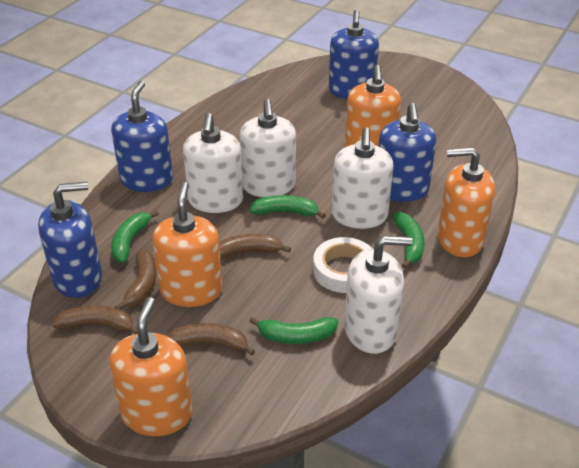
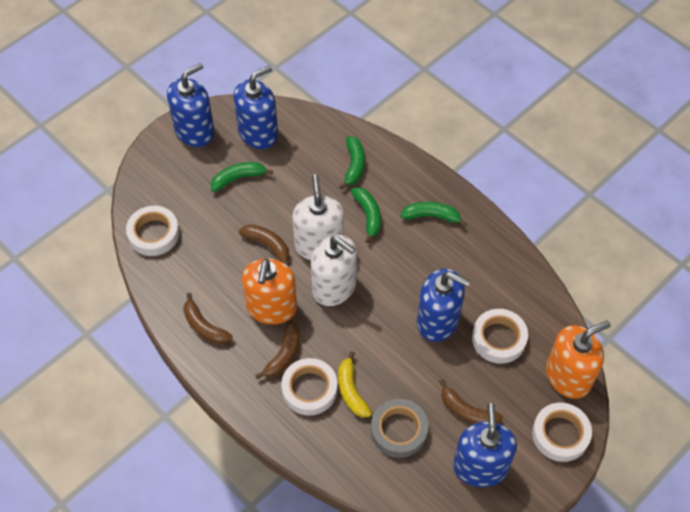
grey tape: 0 -> 1
orange soap dispenser: 4 -> 2
white soap dispenser: 4 -> 2
white tape: 1 -> 4
yellow banana: 0 -> 1

